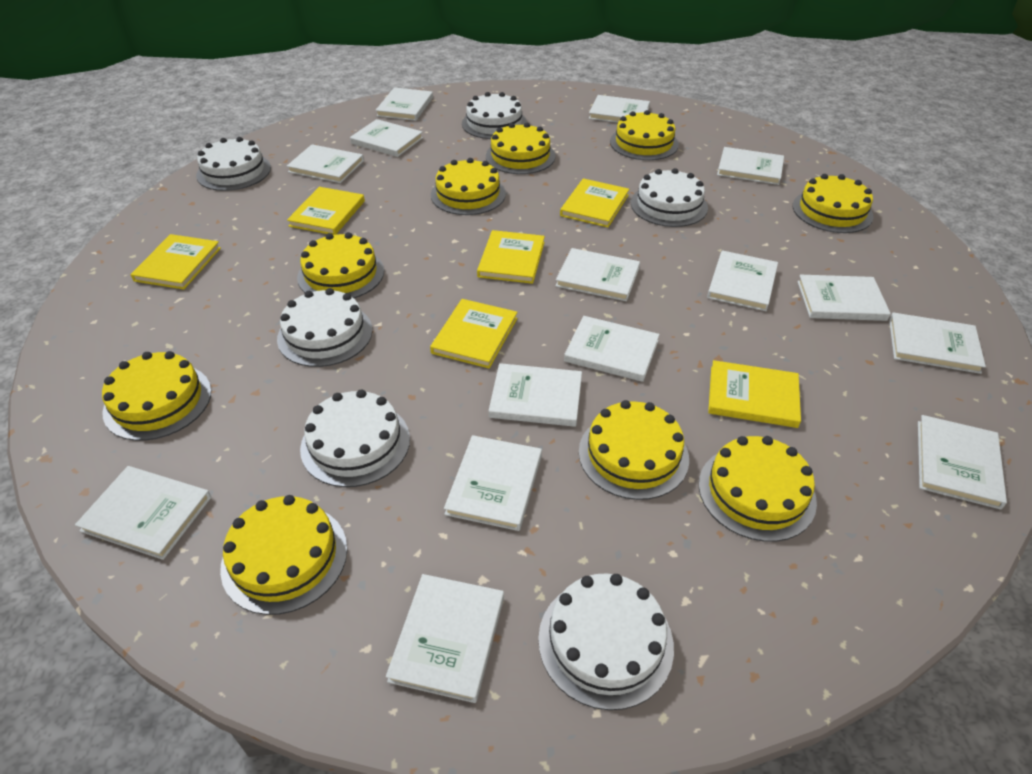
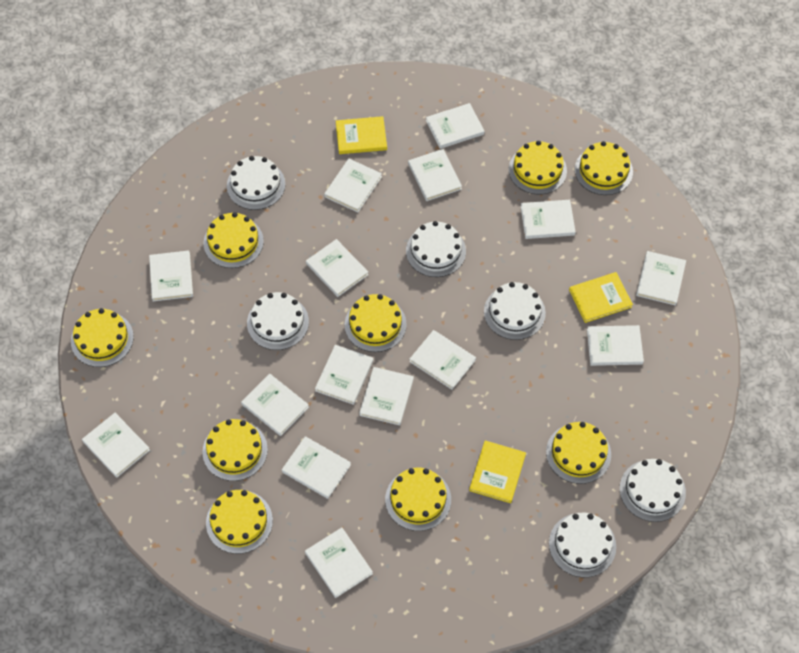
yellow book: 6 -> 3

